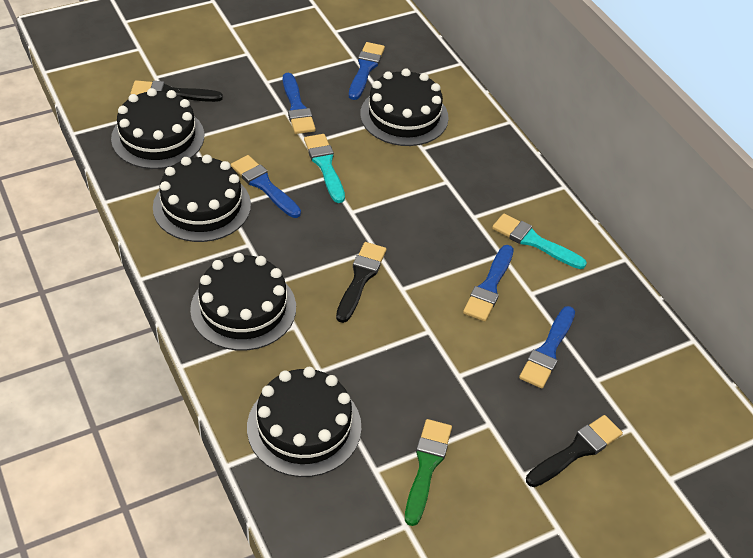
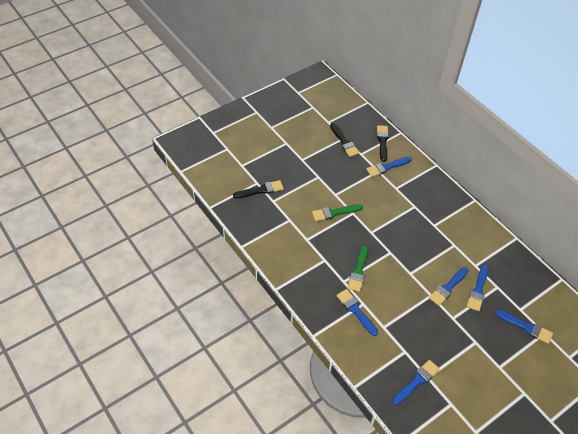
black cake: 5 -> 0
blue brush: 5 -> 6
green brush: 1 -> 2
turquoise brush: 2 -> 0

